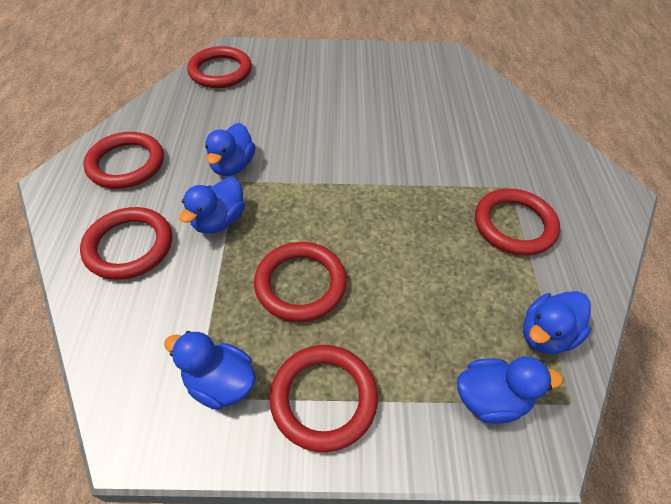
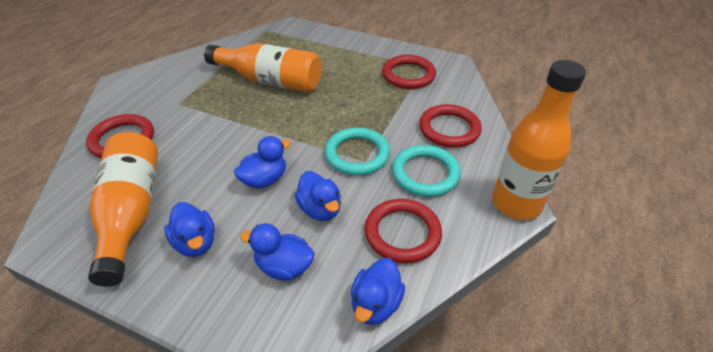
orange bottle: 0 -> 3
red ring: 6 -> 4
turquoise ring: 0 -> 2

